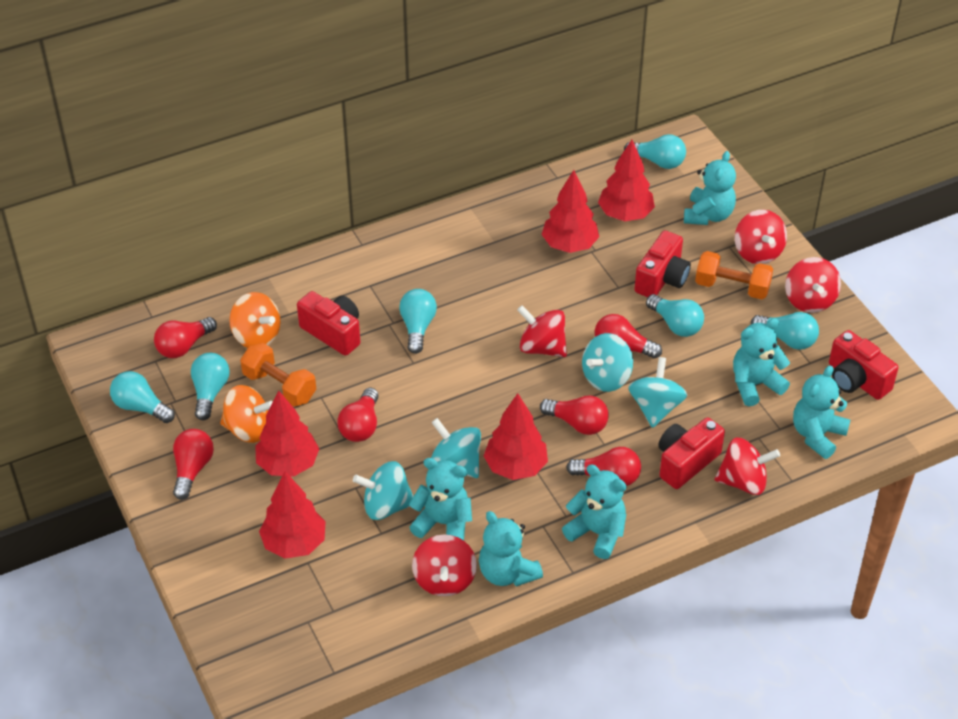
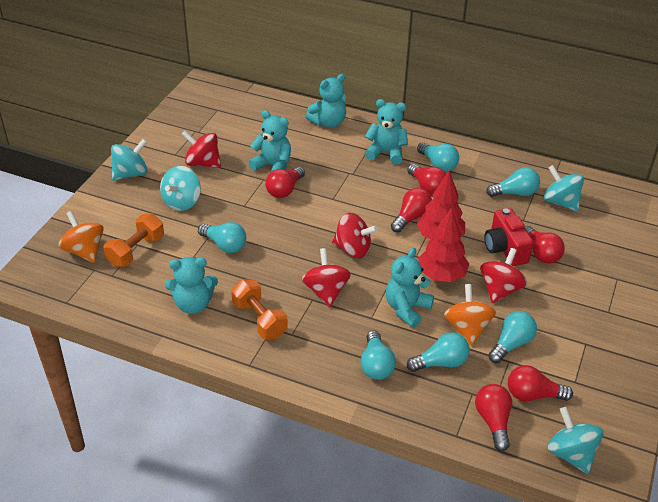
red camera: 4 -> 1
red spinning top: 5 -> 4
red tree: 5 -> 2
turquoise teddy bear: 6 -> 5

